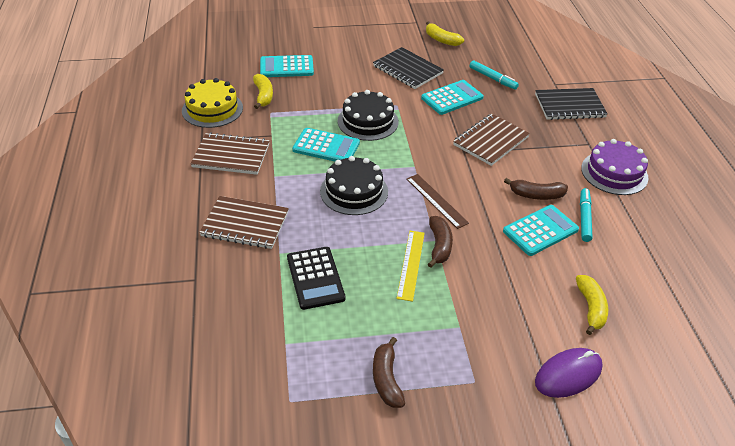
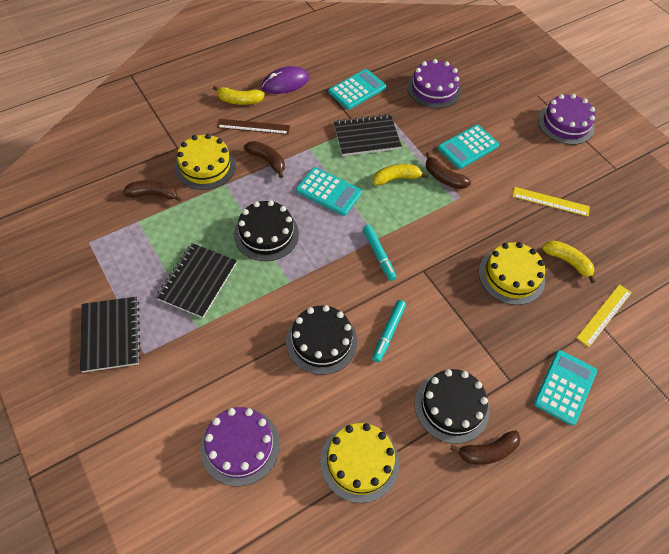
black cake: 2 -> 3
black calculator: 1 -> 0
black notebook: 2 -> 3
brown banana: 3 -> 4
brown notebook: 3 -> 0
purple cake: 1 -> 3
yellow cake: 1 -> 3
yellow ruler: 1 -> 2

